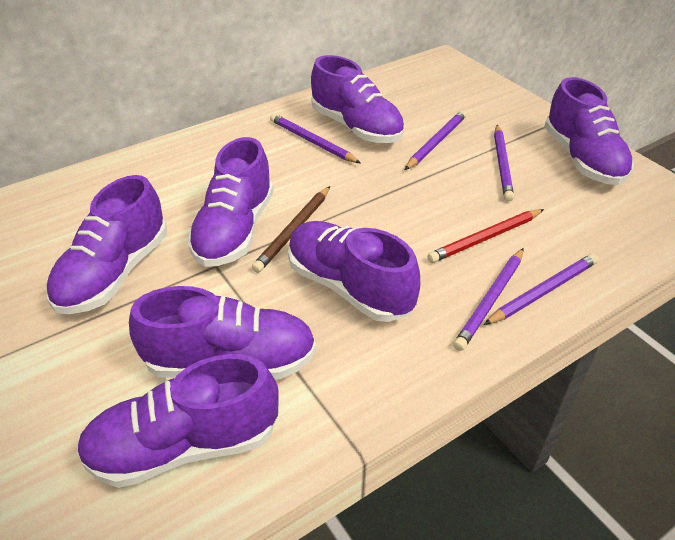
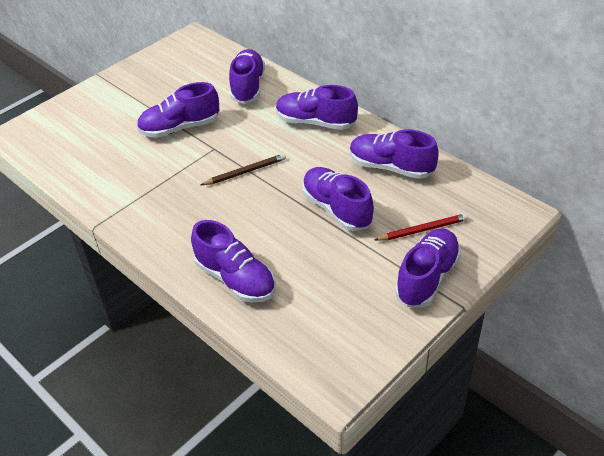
purple pencil: 5 -> 0

